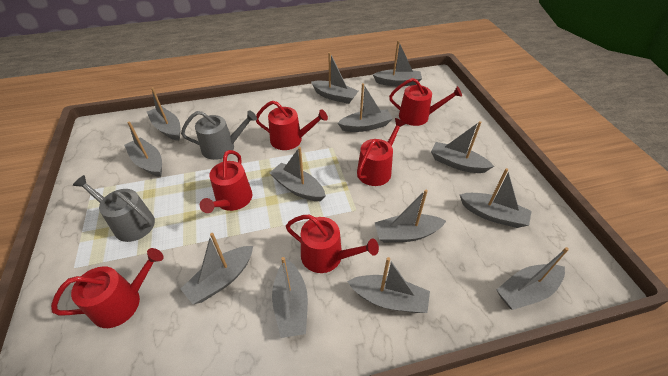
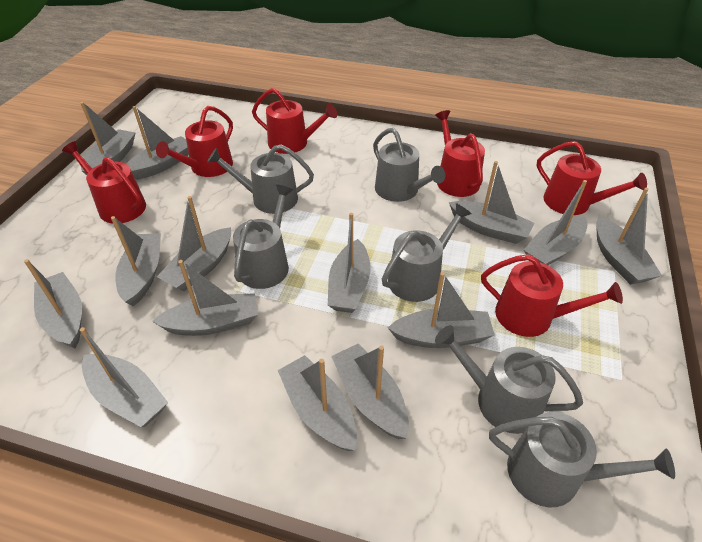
grey boat: 13 -> 14
grey watering can: 2 -> 6

